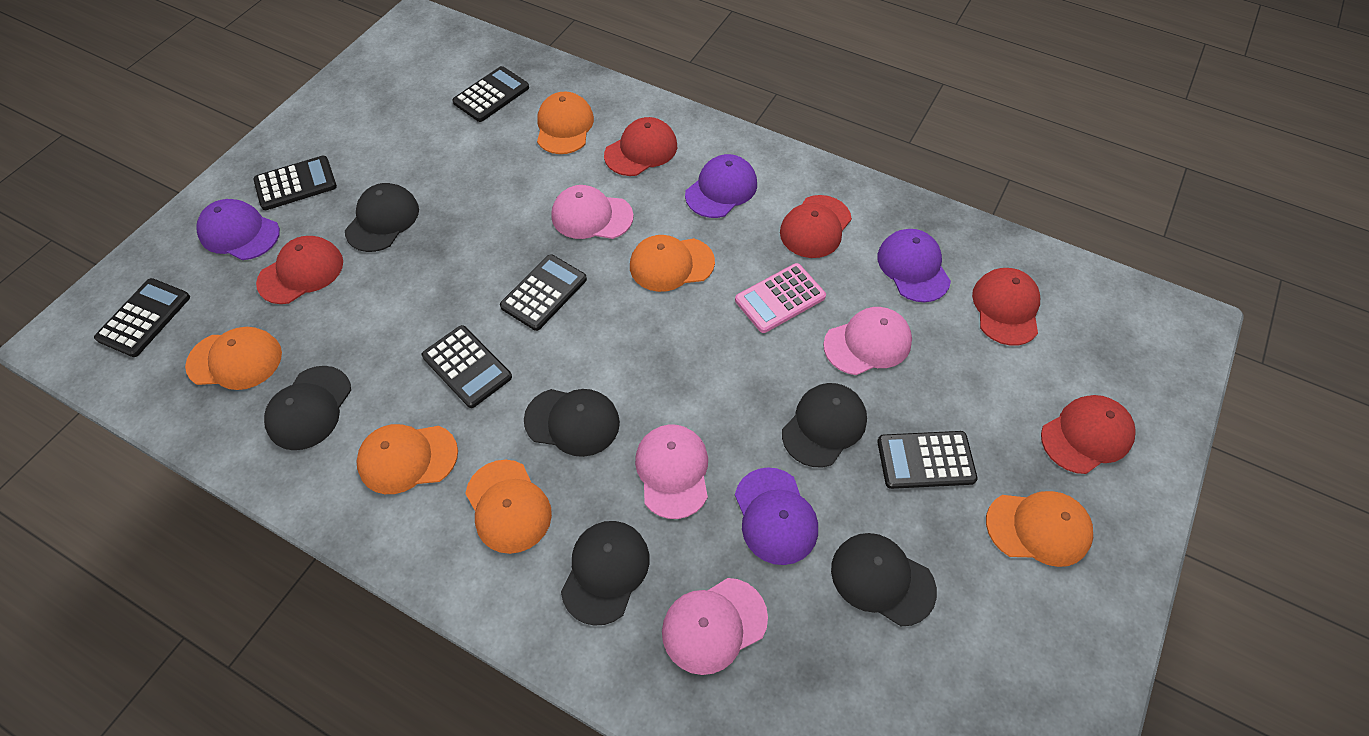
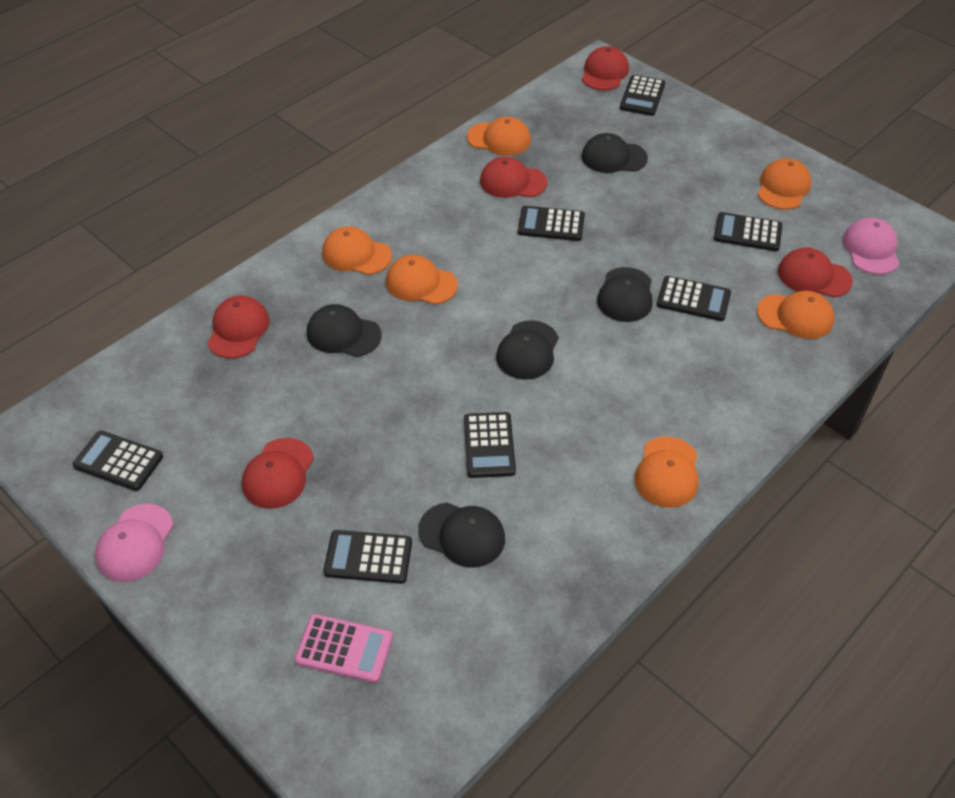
black calculator: 6 -> 7
black cap: 6 -> 5
pink cap: 4 -> 2
purple cap: 4 -> 0

